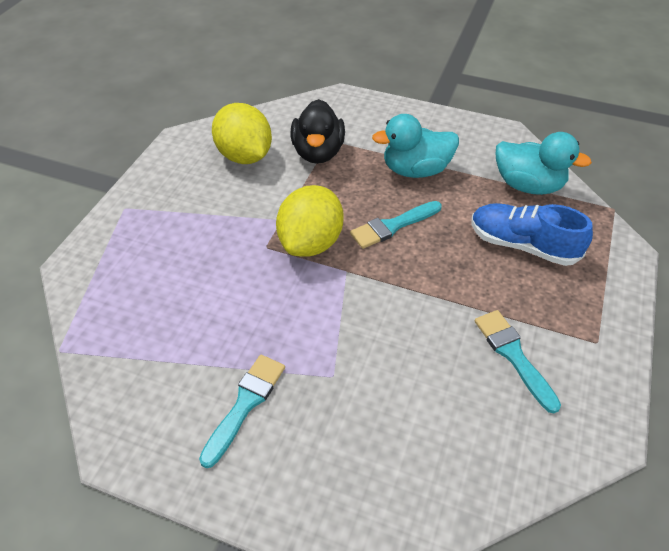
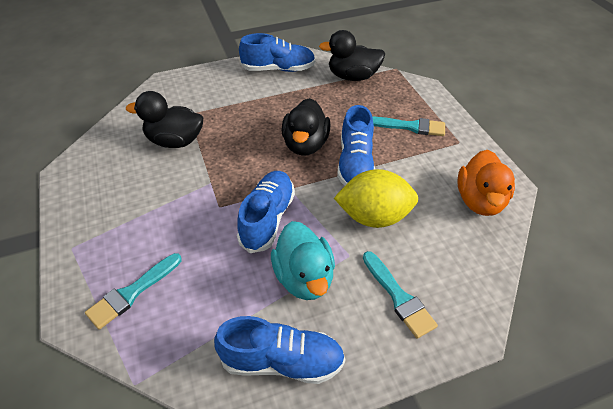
black duck: 1 -> 3
blue shoe: 1 -> 4
orange duck: 0 -> 1
turquoise duck: 2 -> 1
yellow lemon: 2 -> 1

